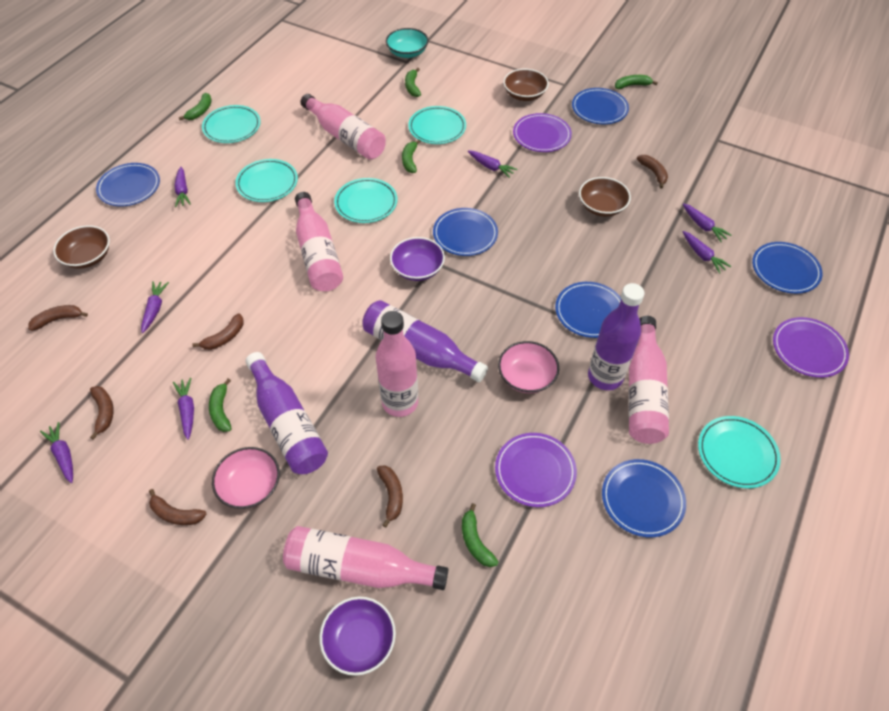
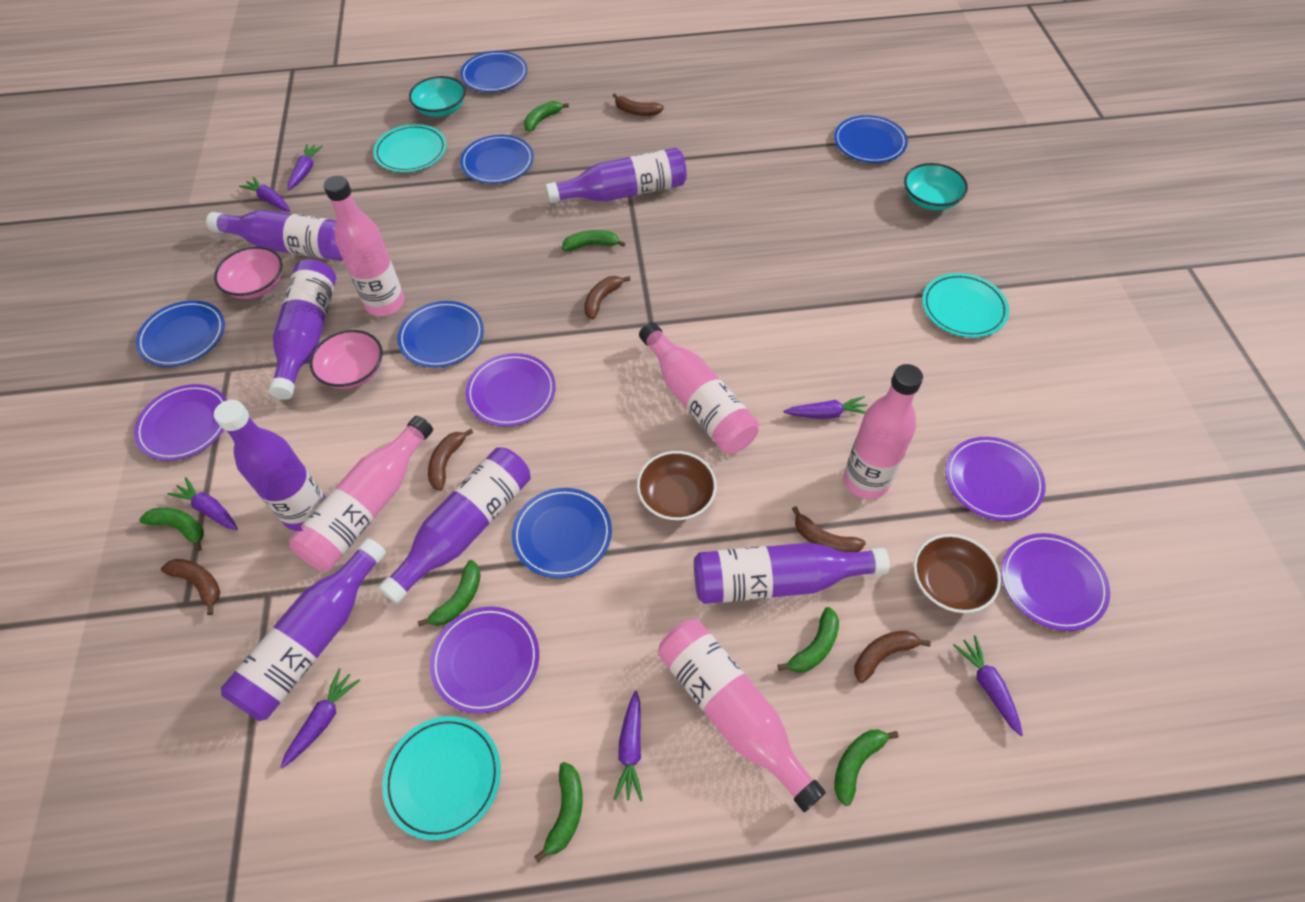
brown bowl: 3 -> 2
green banana: 6 -> 7
purple bottle: 3 -> 7
purple bowl: 2 -> 0
purple plate: 3 -> 5
turquoise bowl: 1 -> 2
turquoise plate: 5 -> 3

